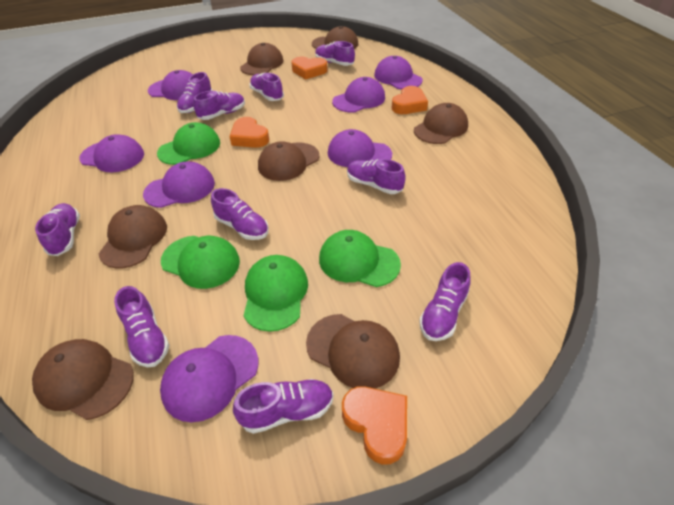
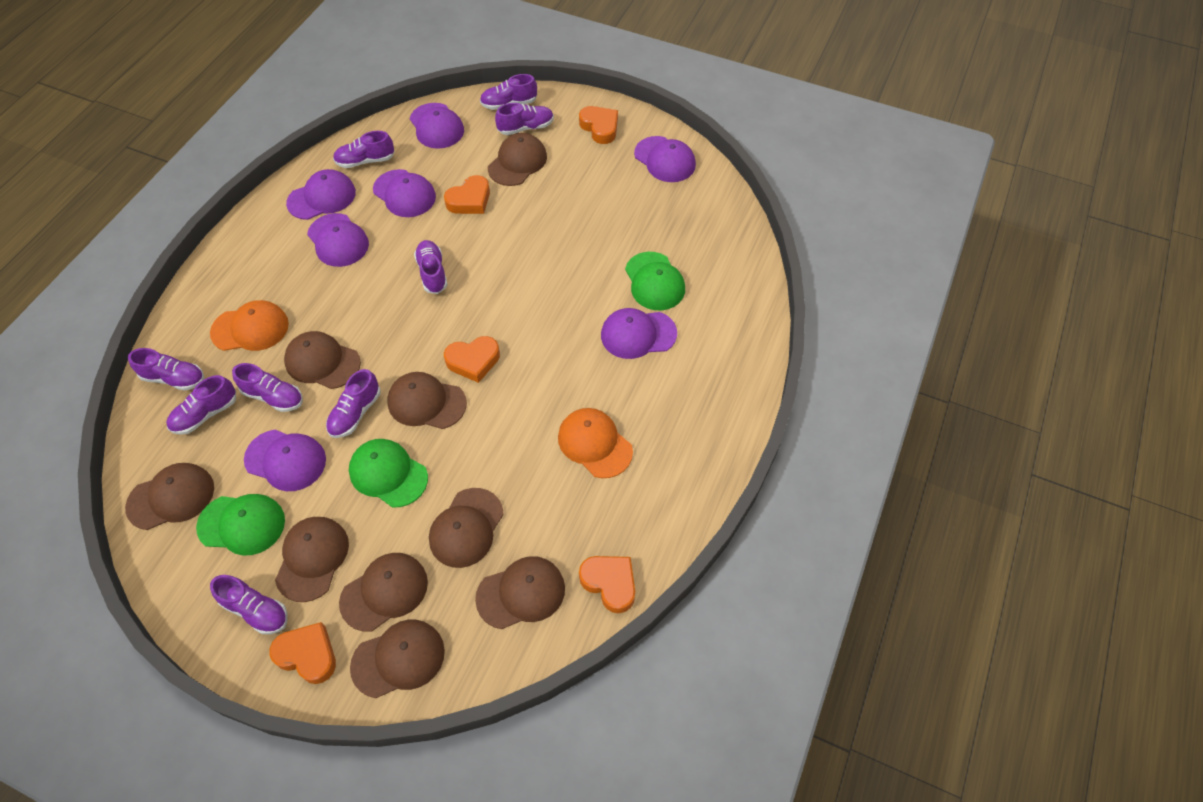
brown cap: 7 -> 9
green cap: 4 -> 3
orange cap: 0 -> 2
orange heart: 4 -> 5
purple shoe: 10 -> 9

